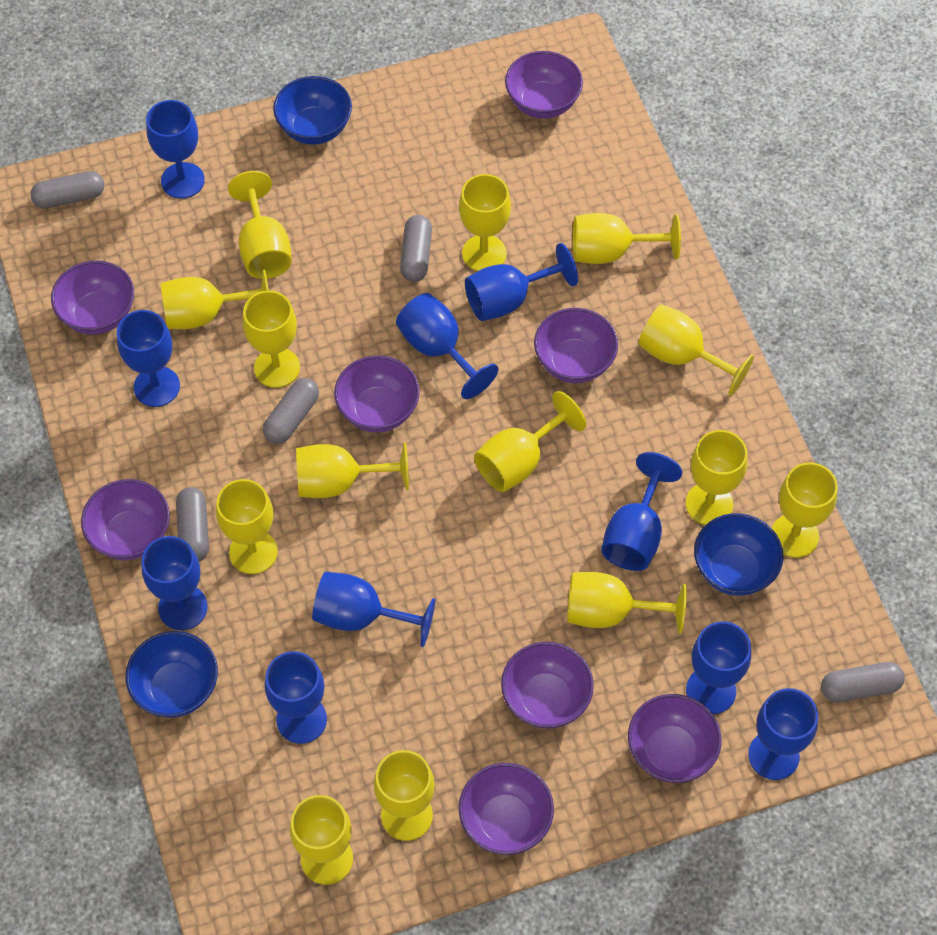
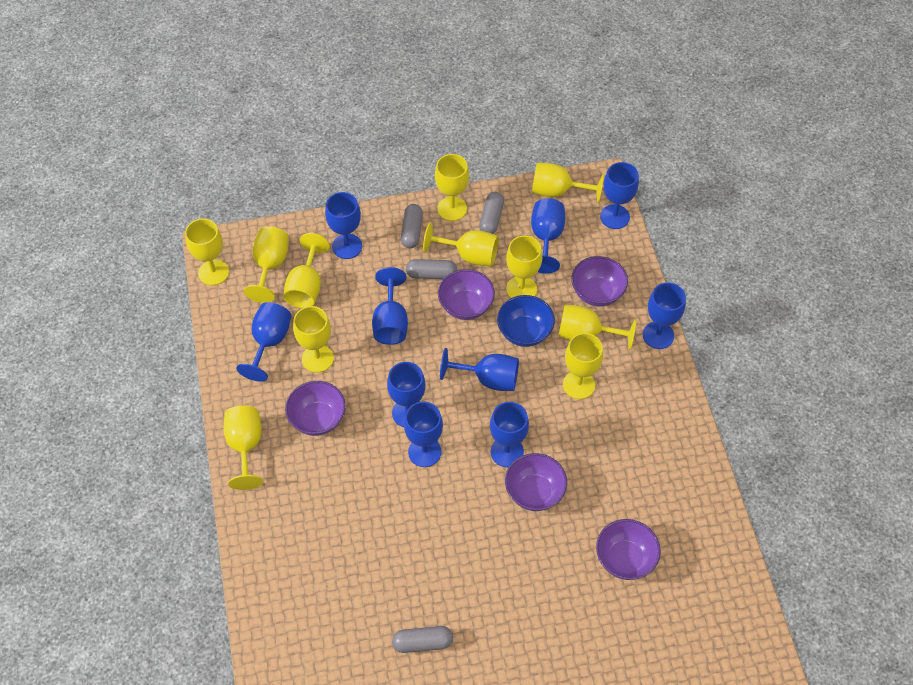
blue bowl: 3 -> 1
grey capsule: 5 -> 4
purple bowl: 8 -> 5
yellow goblet: 14 -> 11

